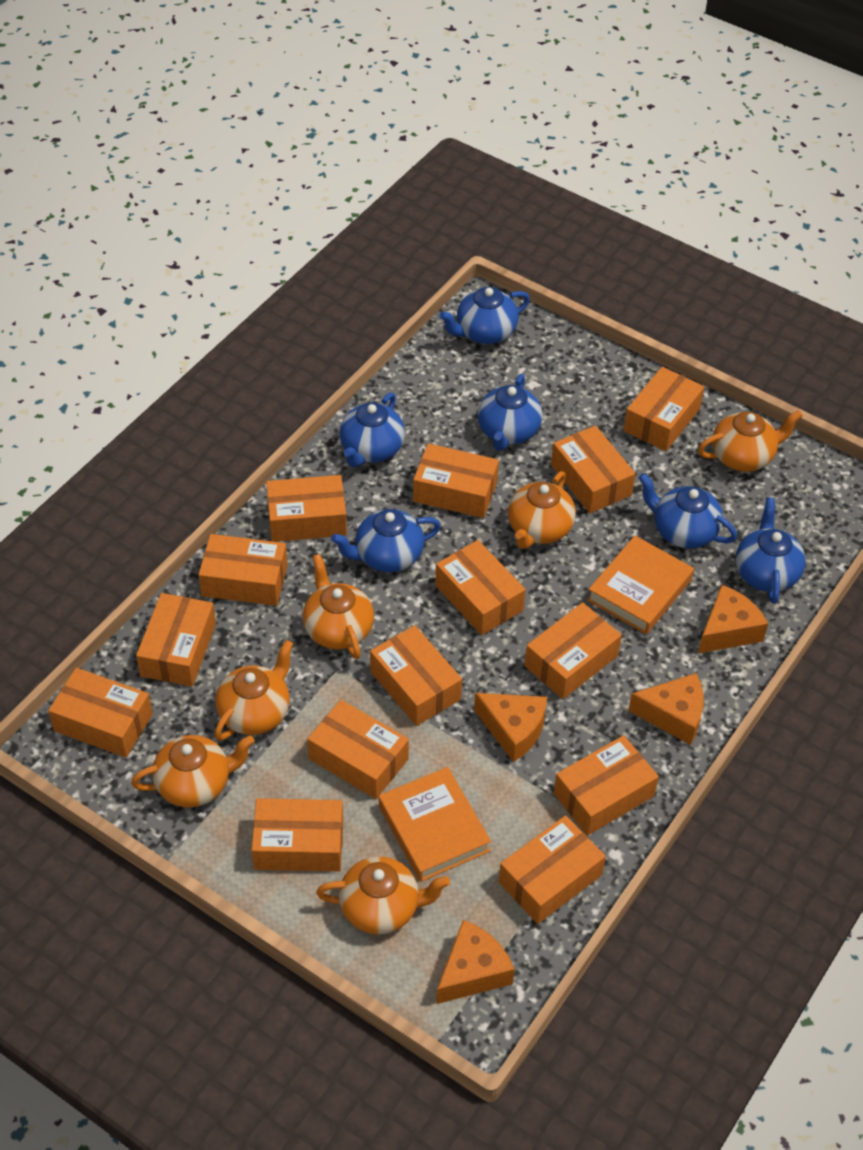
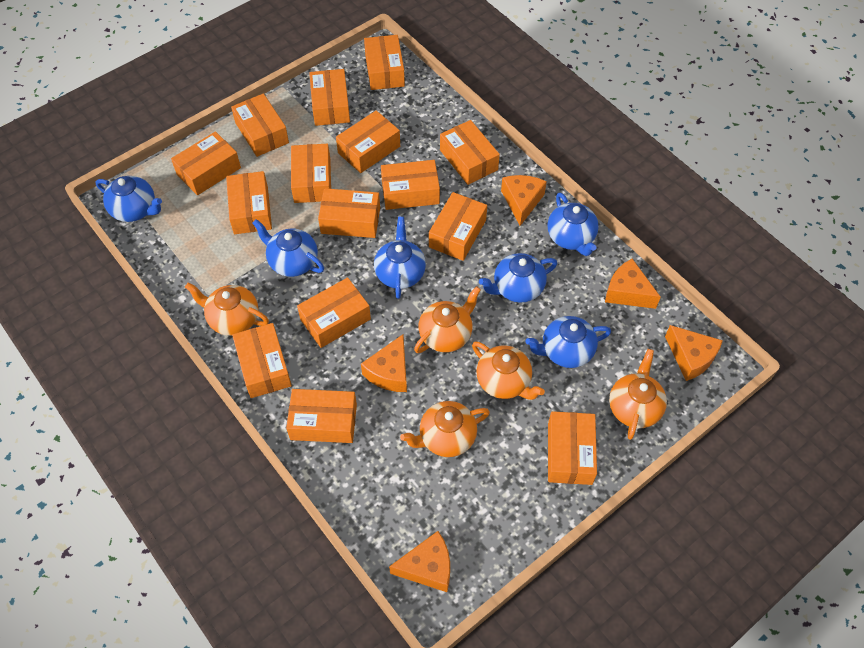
orange book: 2 -> 0
orange box: 14 -> 15
orange cheese: 4 -> 5
orange teapot: 6 -> 5

